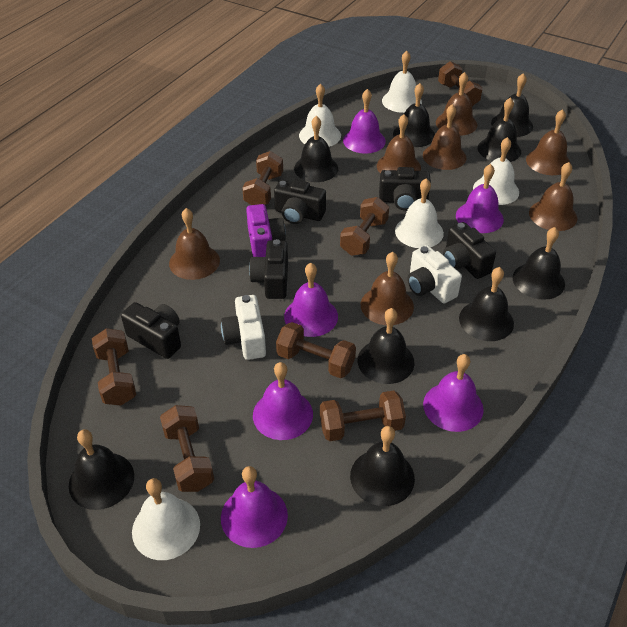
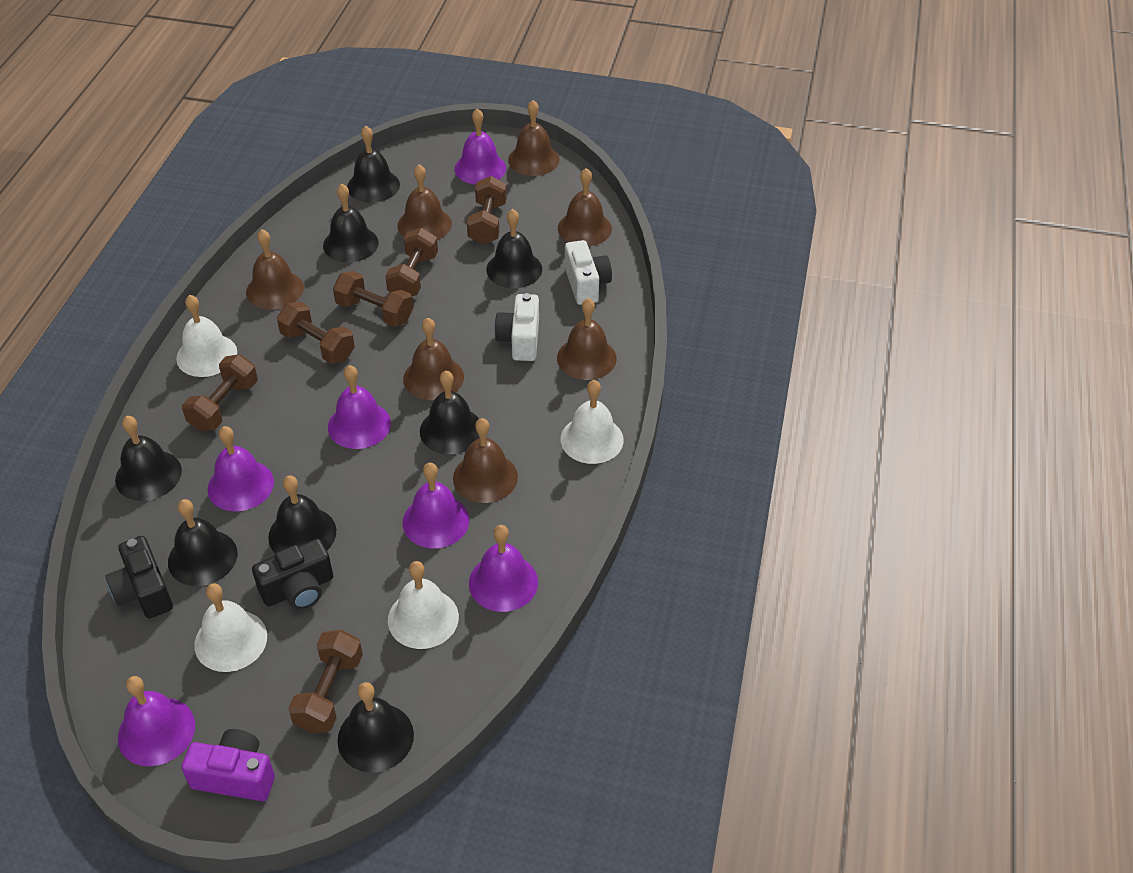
black bell: 9 -> 8
black camera: 5 -> 2
brown dumbbell: 7 -> 6
white bell: 5 -> 4

